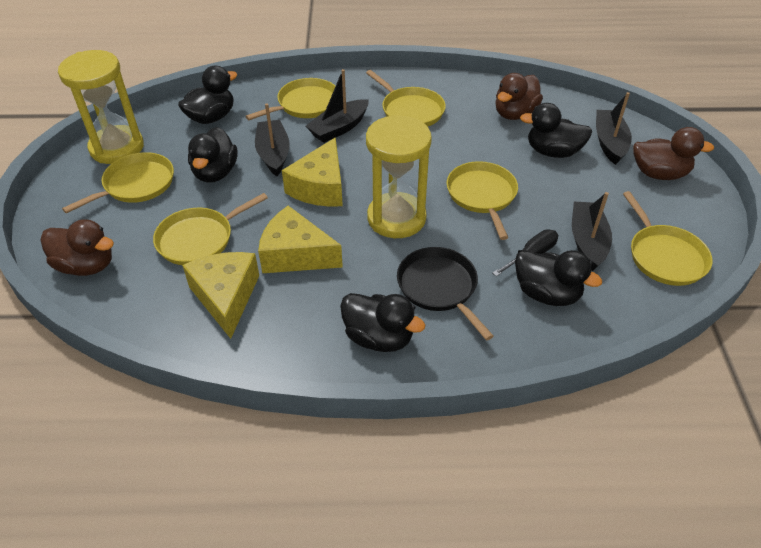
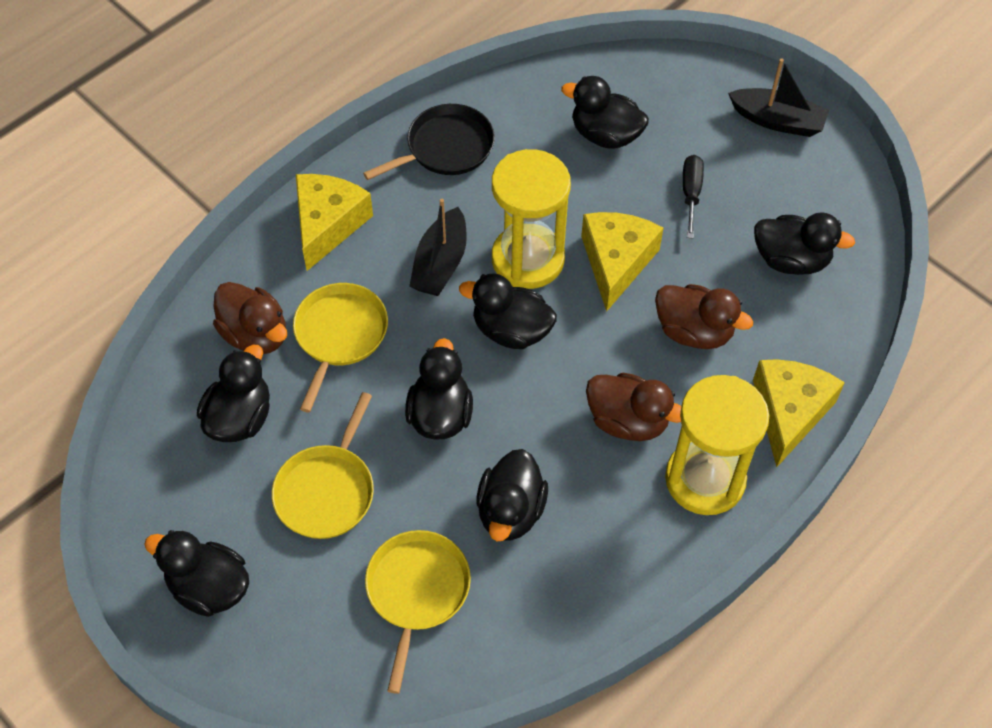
black boat: 4 -> 2
black duck: 5 -> 7
yellow pan: 6 -> 3

